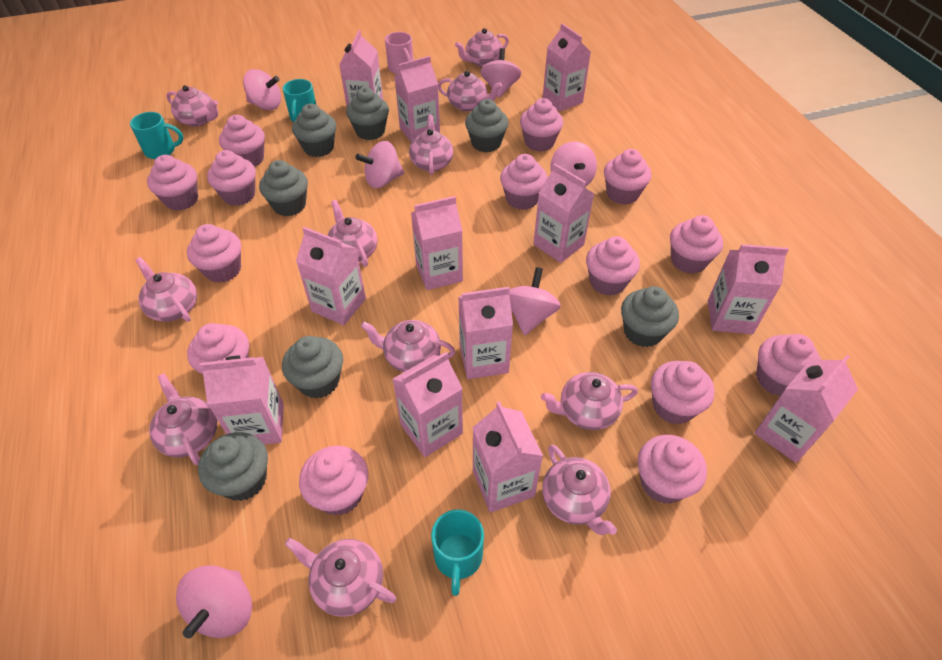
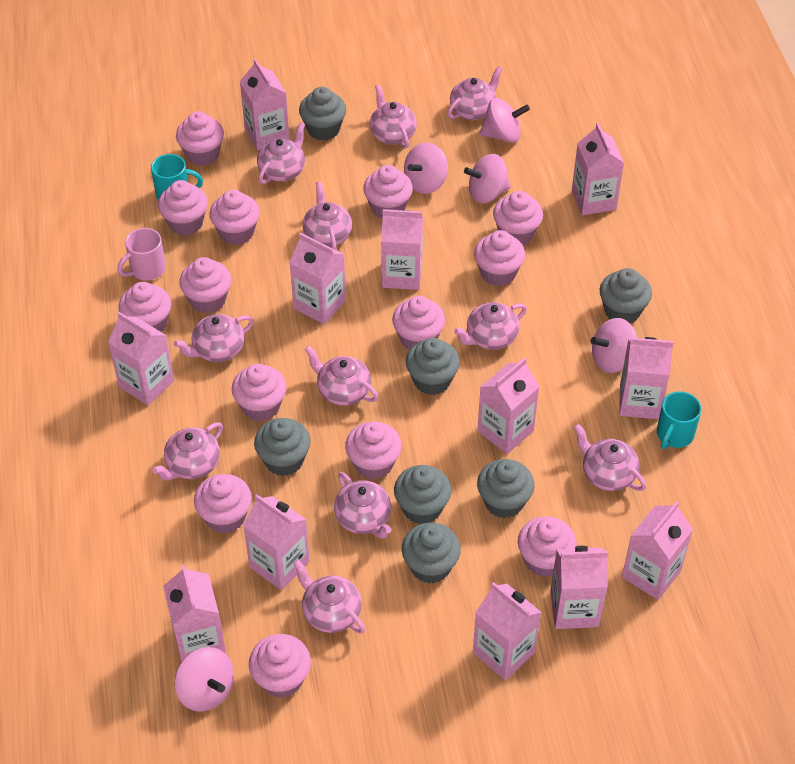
pink spinning top: 6 -> 5
turquoise mug: 3 -> 2

